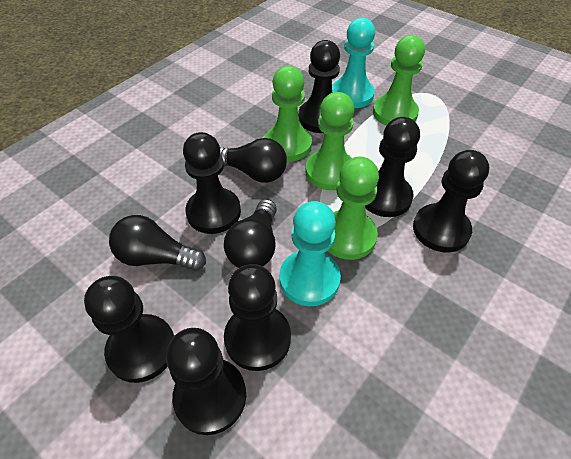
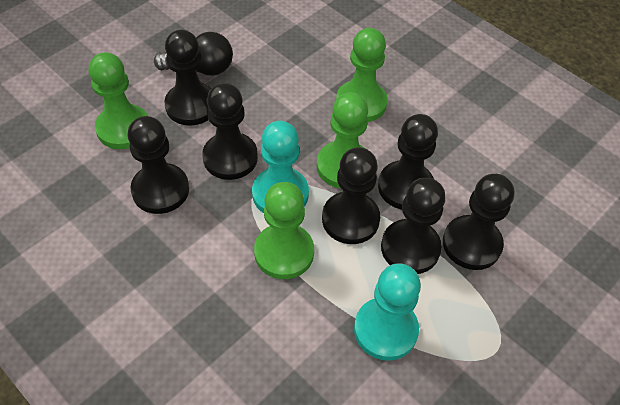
black light bulb: 3 -> 1

